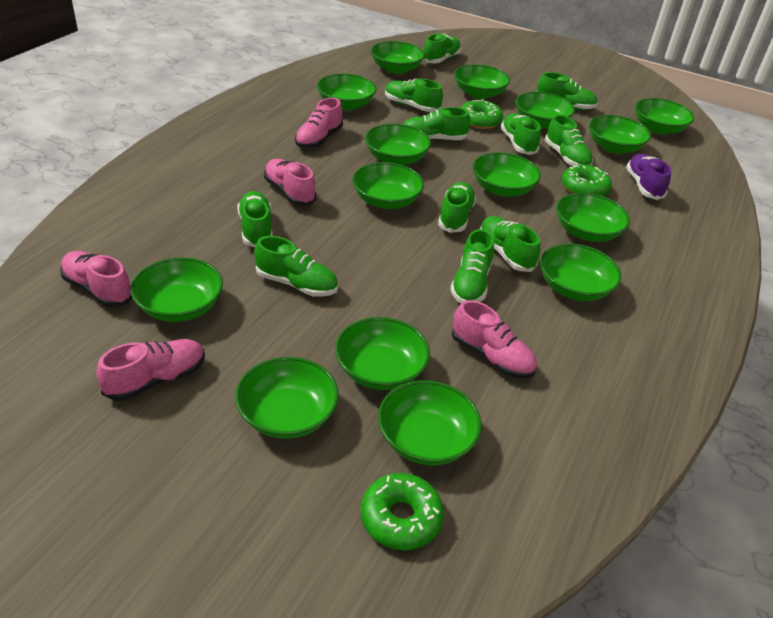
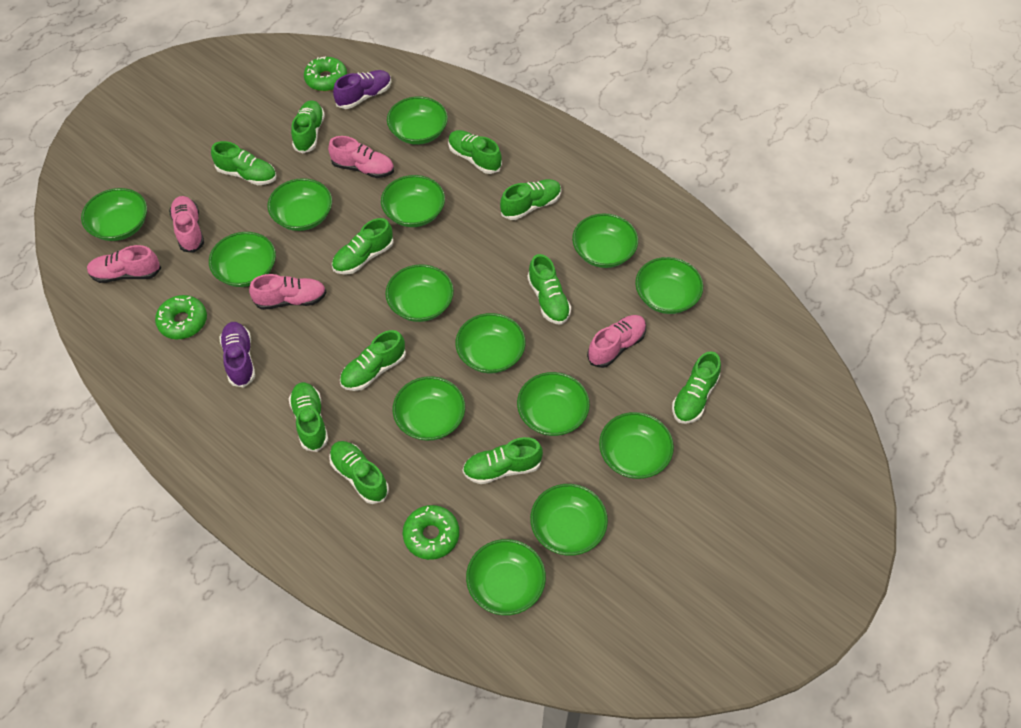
green bowl: 15 -> 14
purple shoe: 1 -> 2

